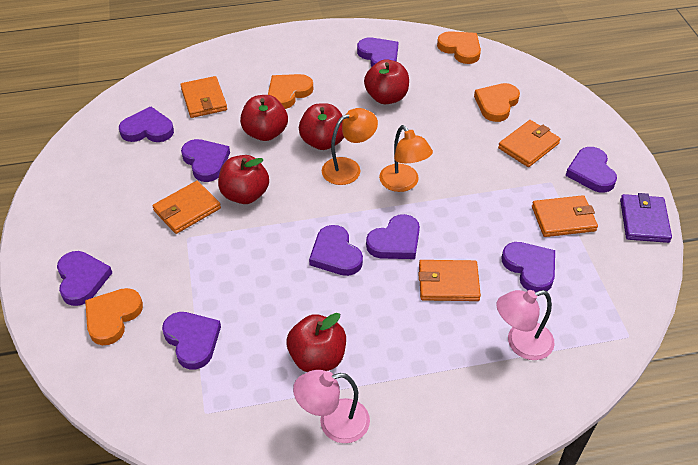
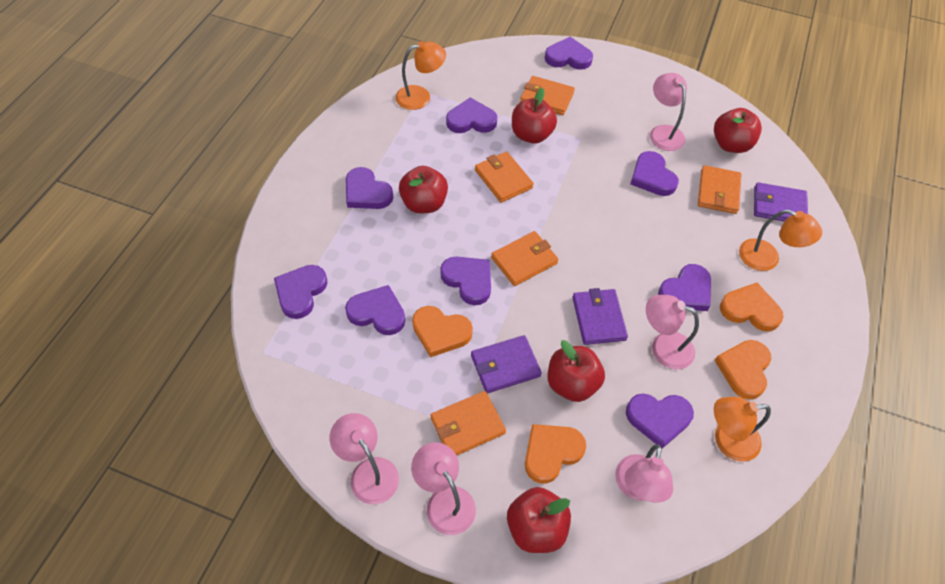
orange lamp: 2 -> 3
pink lamp: 2 -> 5
purple wallet: 1 -> 3

